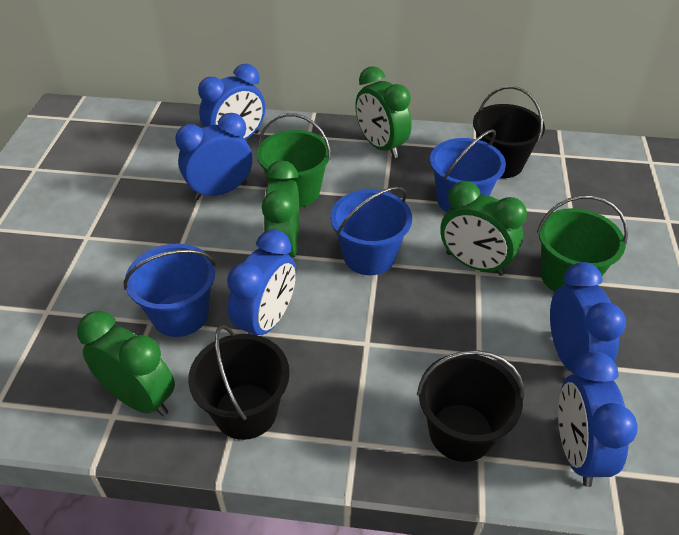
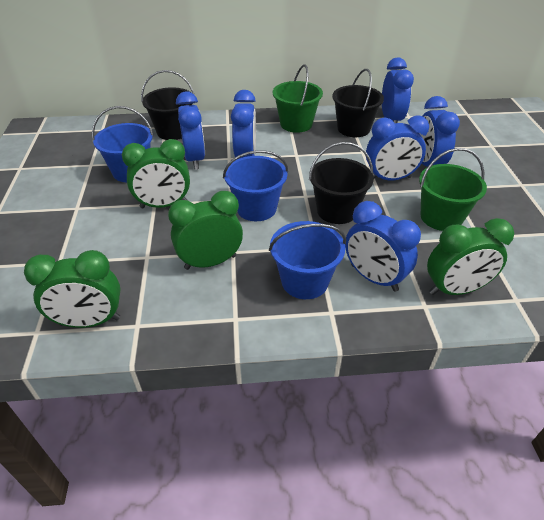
blue clock: 5 -> 6

